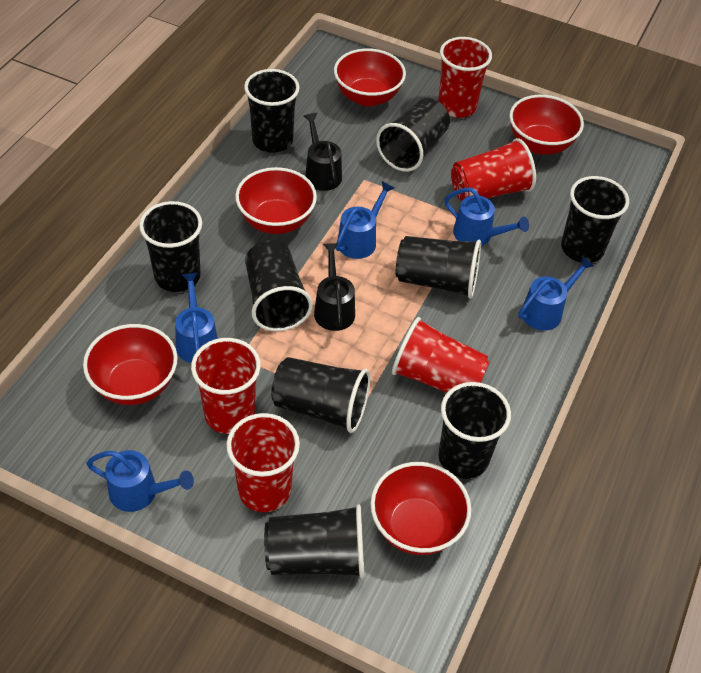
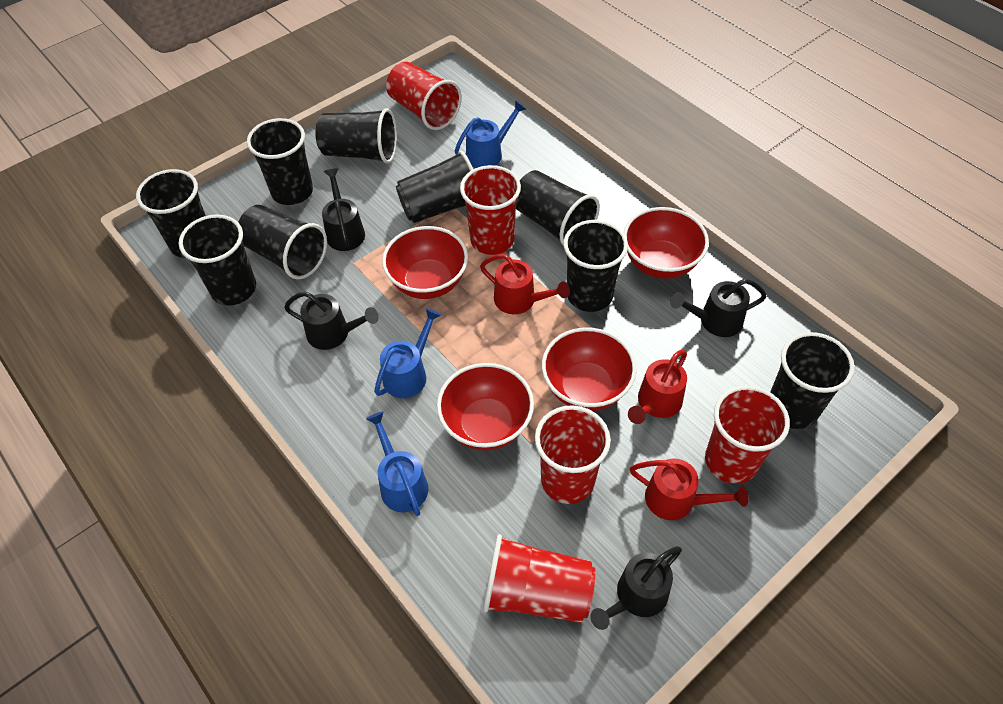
black watering can: 2 -> 4
blue watering can: 5 -> 3
red bowl: 5 -> 4
red watering can: 0 -> 3

